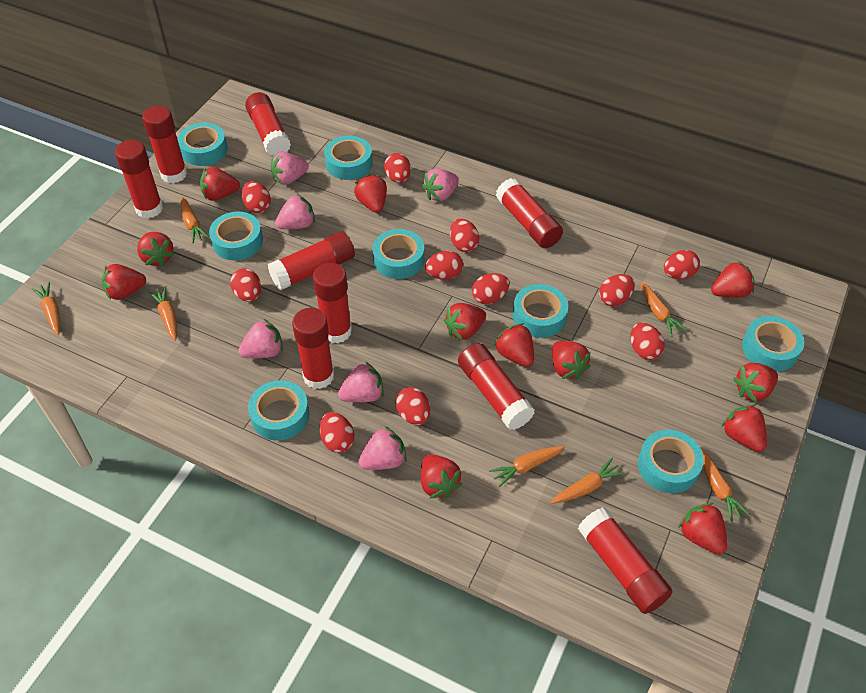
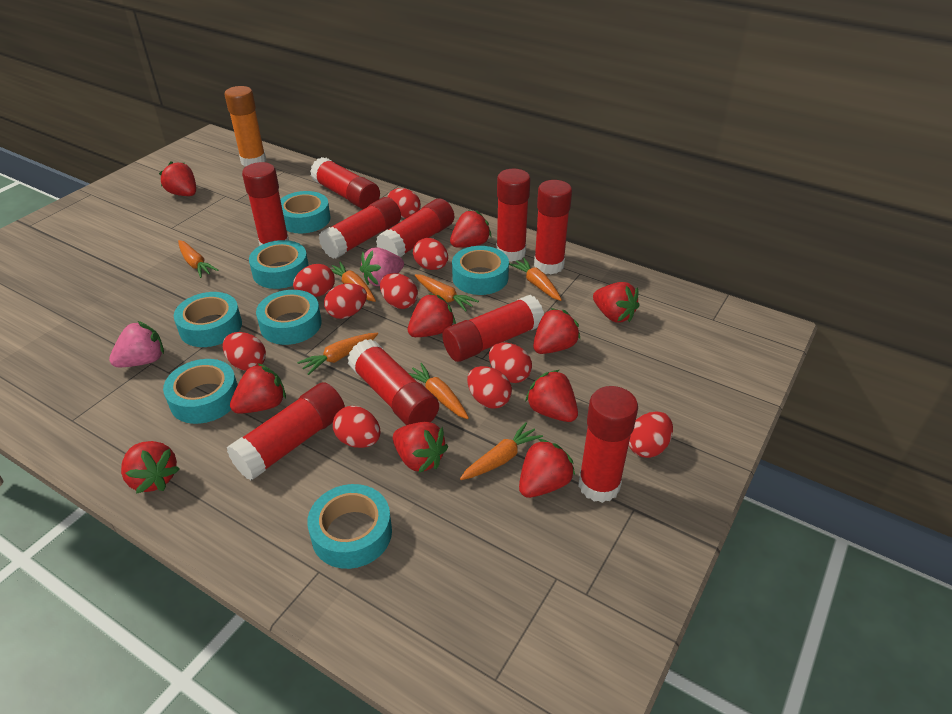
orange glue stick: 0 -> 1
pink strawberry: 6 -> 2
red egg: 11 -> 10
red glue stick: 9 -> 10
red strawberry: 12 -> 10
turquoise tape: 8 -> 7

